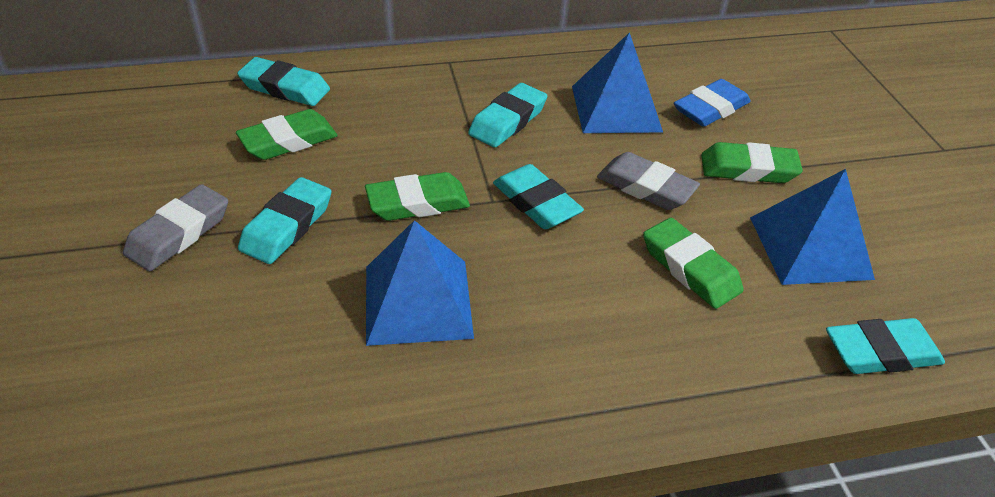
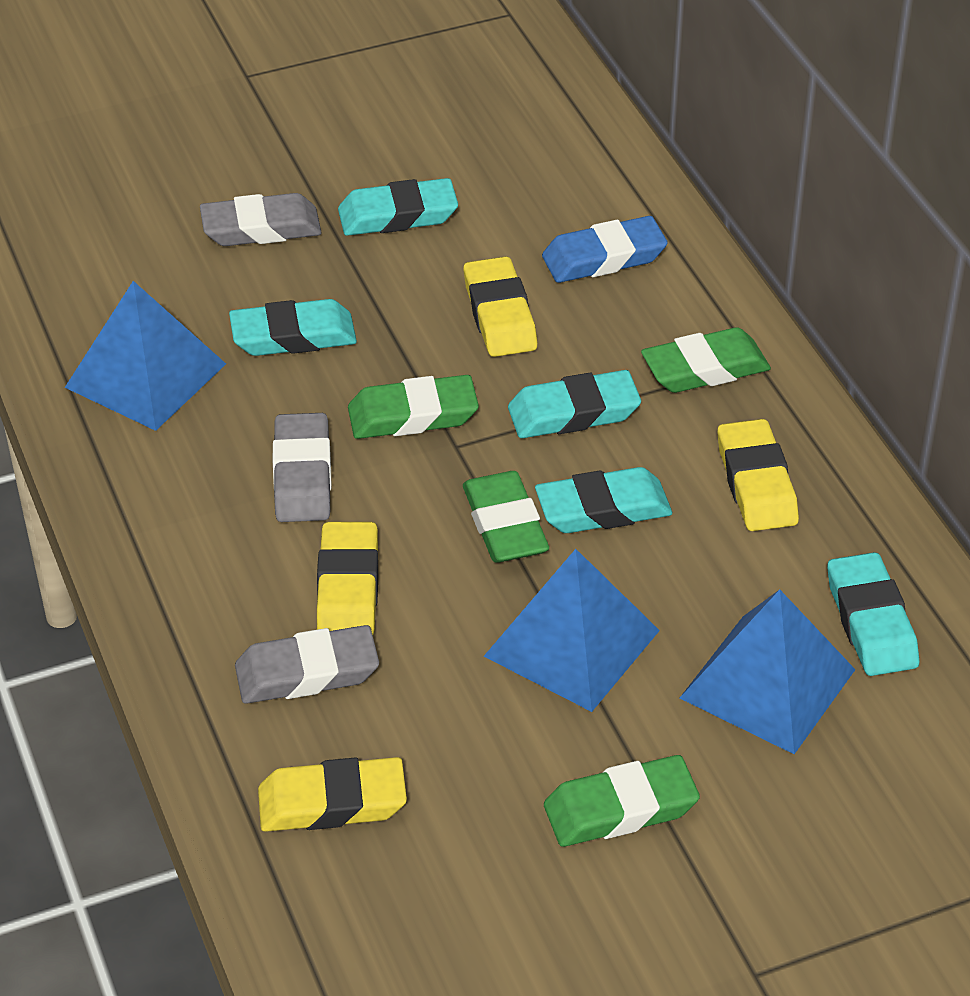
grey eraser: 2 -> 3
yellow eraser: 0 -> 4

